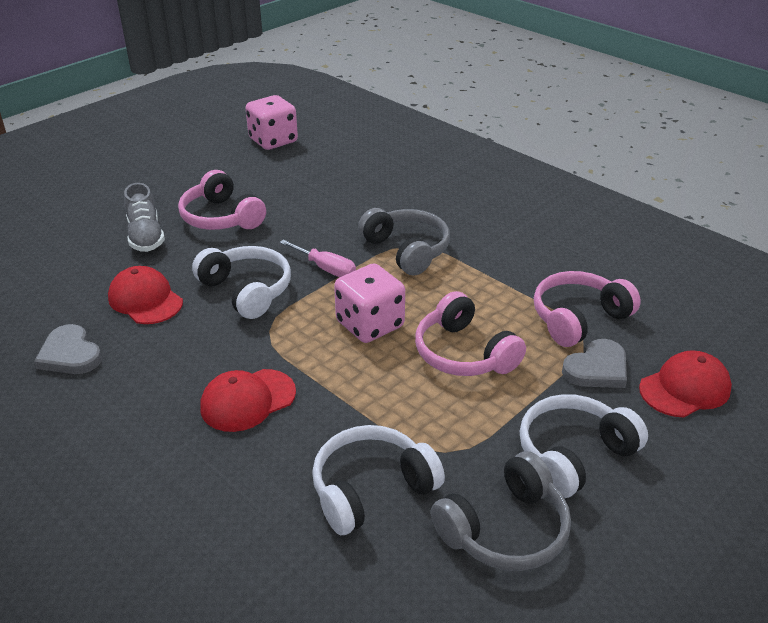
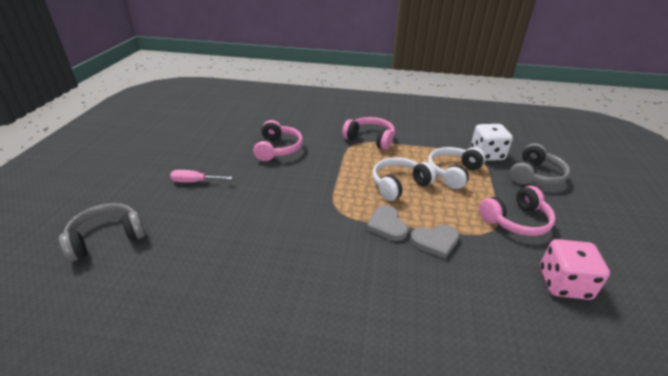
grey shoe: 1 -> 0
pink dice: 2 -> 1
red cap: 3 -> 0
white dice: 0 -> 1
white headphones: 3 -> 2

